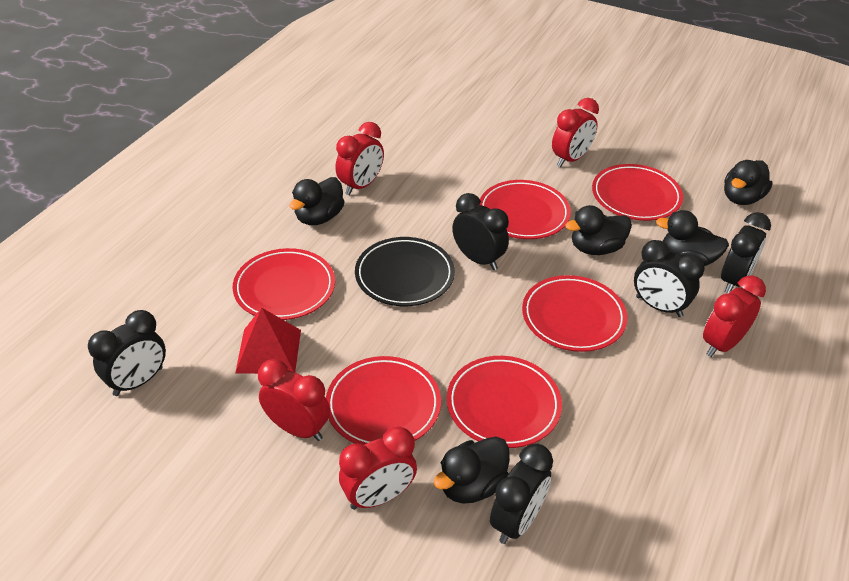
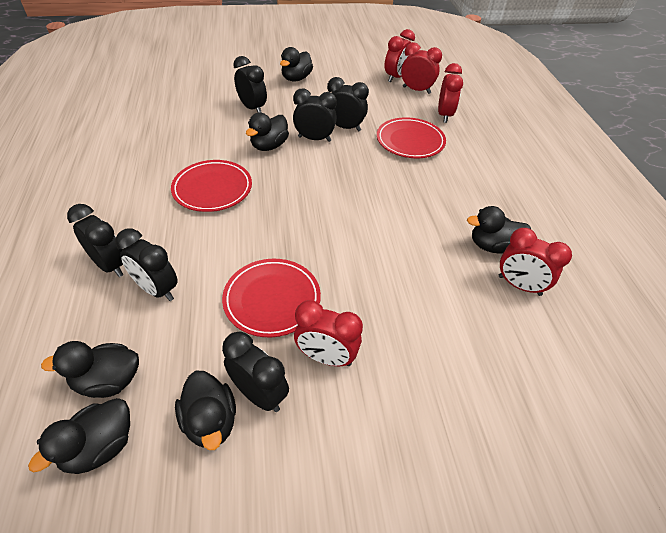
black clock: 5 -> 6
black duck: 5 -> 6
black plate: 1 -> 0
red plate: 6 -> 3
red pyramid: 1 -> 0

